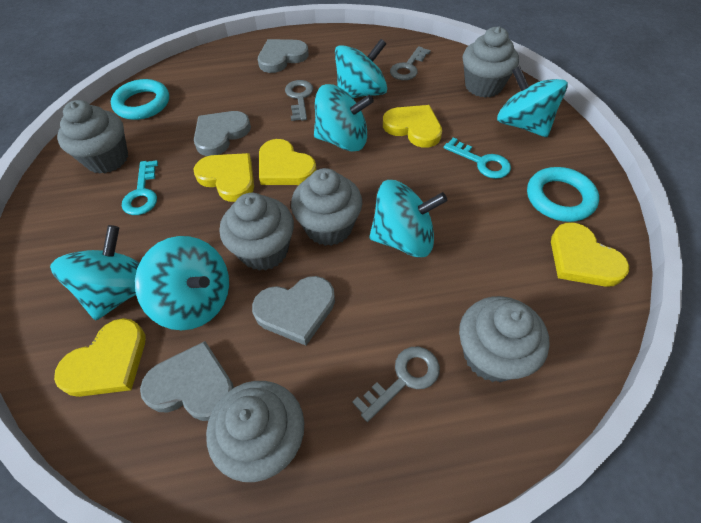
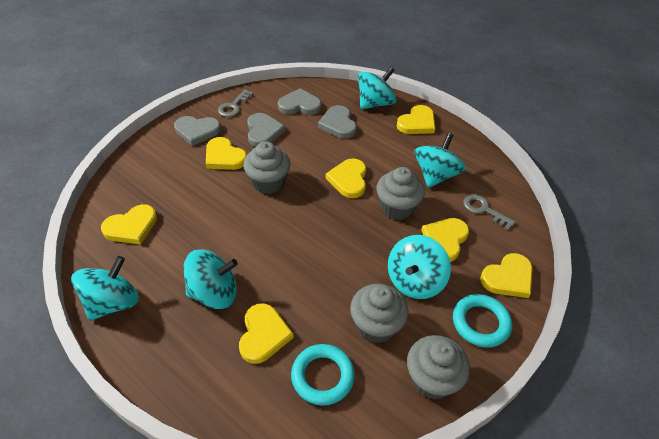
grey cupcake: 6 -> 4
grey key: 3 -> 2
turquoise key: 2 -> 0
turquoise spinning top: 6 -> 5
yellow heart: 5 -> 7

